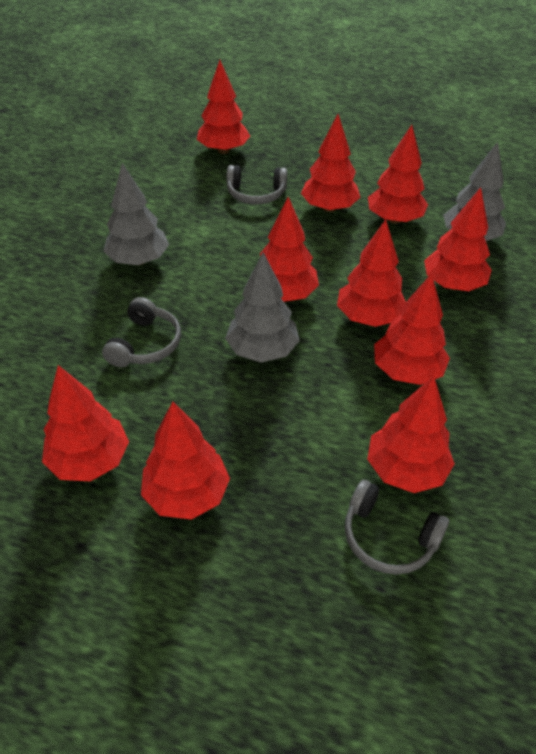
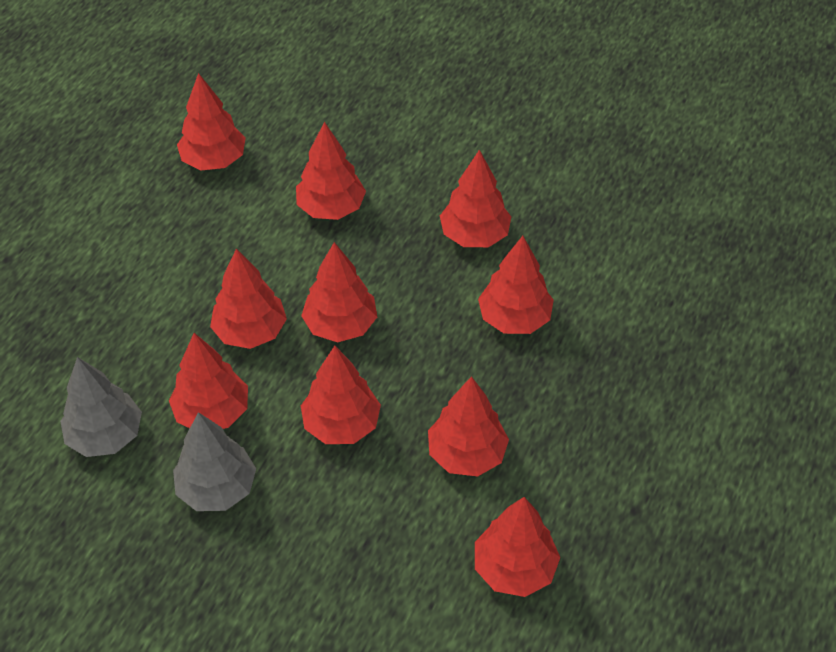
grey headphones: 3 -> 0
grey tree: 3 -> 2

